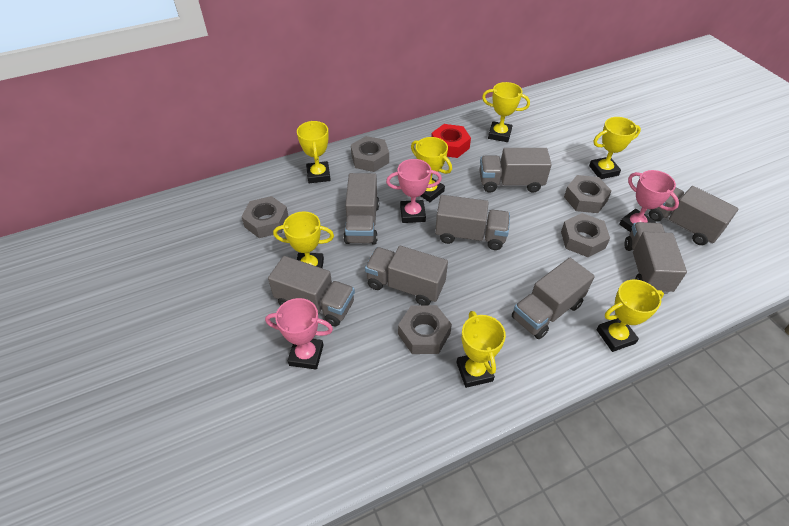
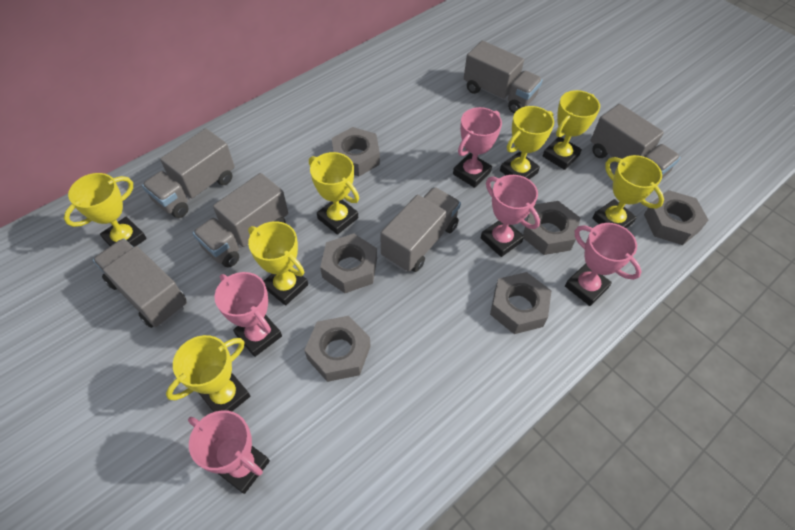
grey nut: 5 -> 6
grey truck: 8 -> 6
pink trophy: 3 -> 5
red nut: 1 -> 0

